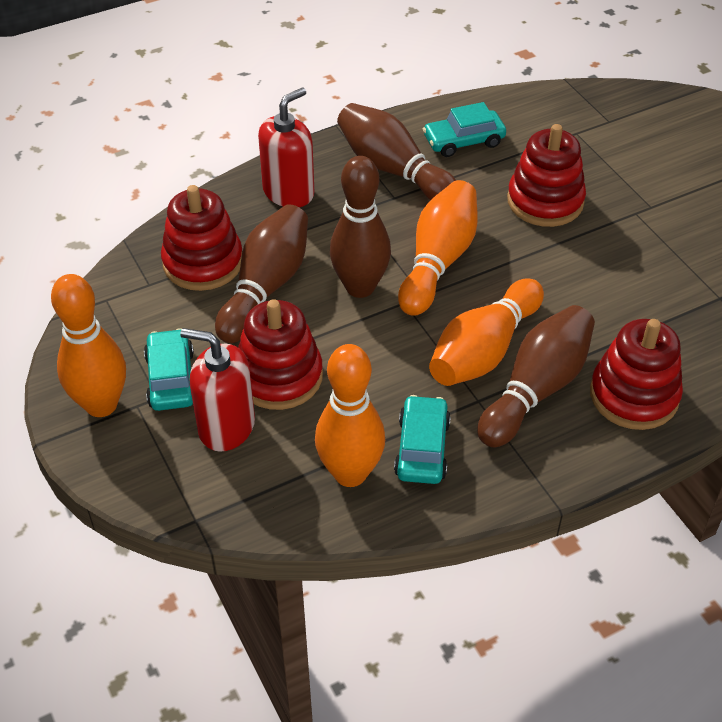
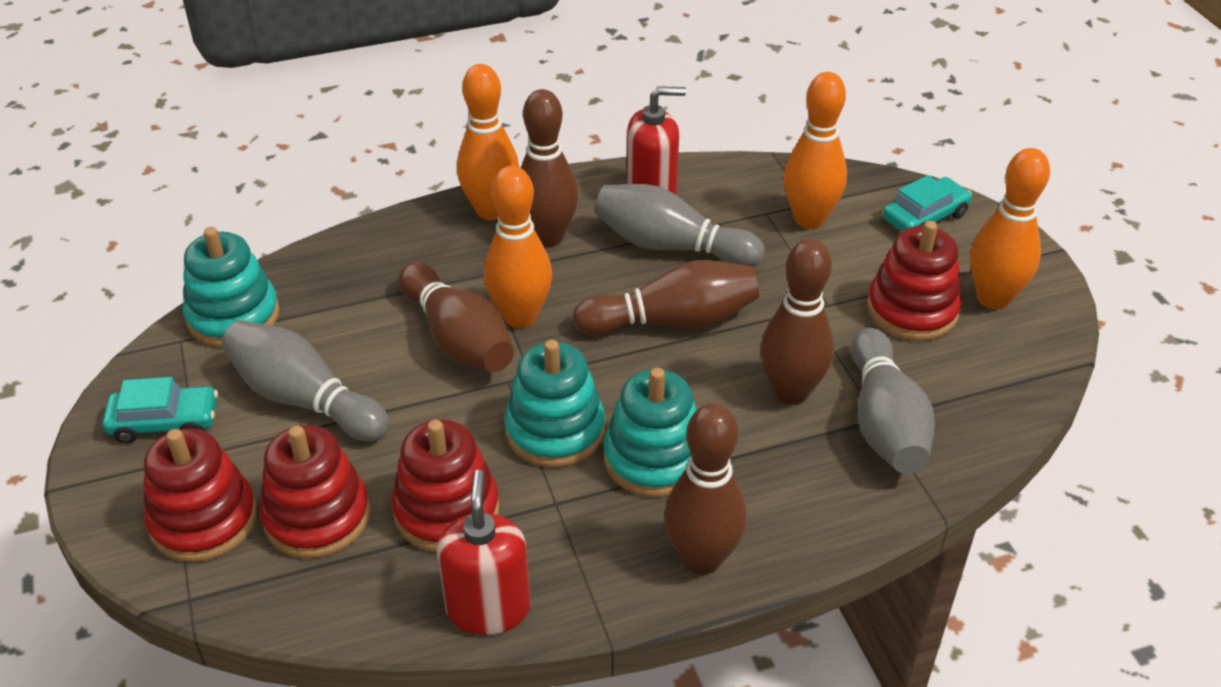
brown bowling pin: 4 -> 5
grey bowling pin: 0 -> 3
turquoise car: 3 -> 2
turquoise stacking toy: 0 -> 3

